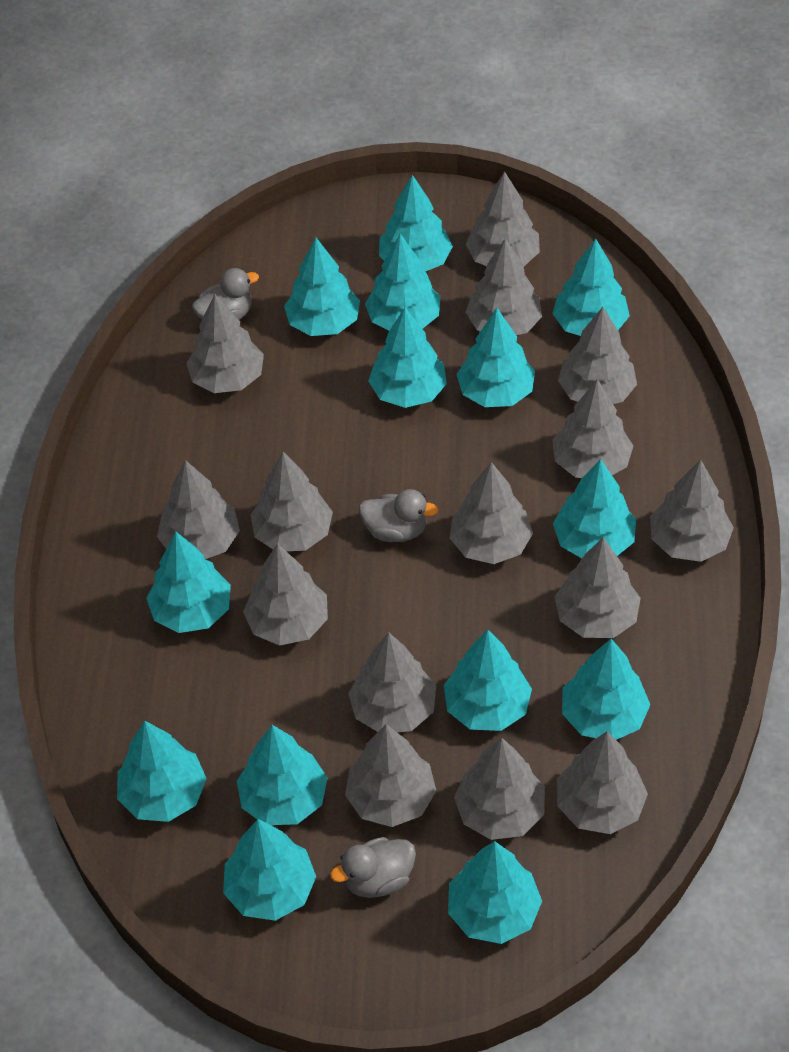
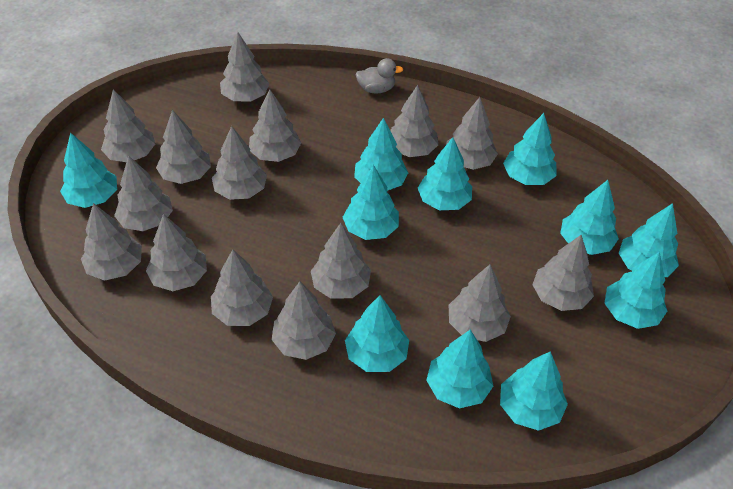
grey duck: 3 -> 1
turquoise tree: 14 -> 11

